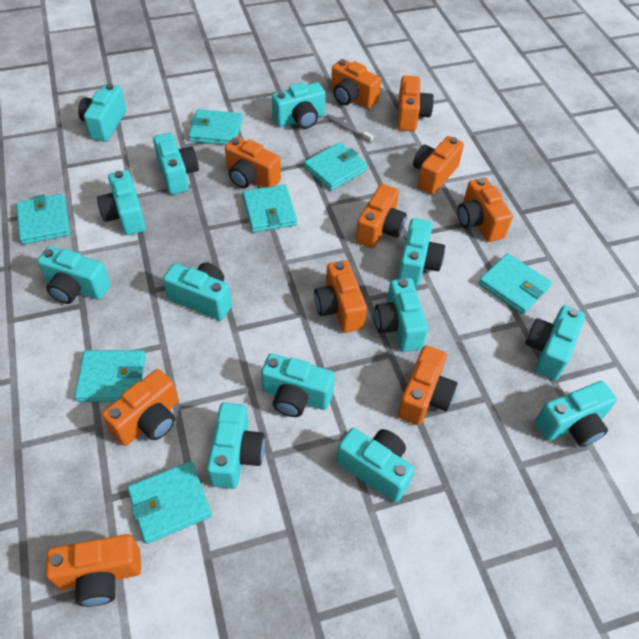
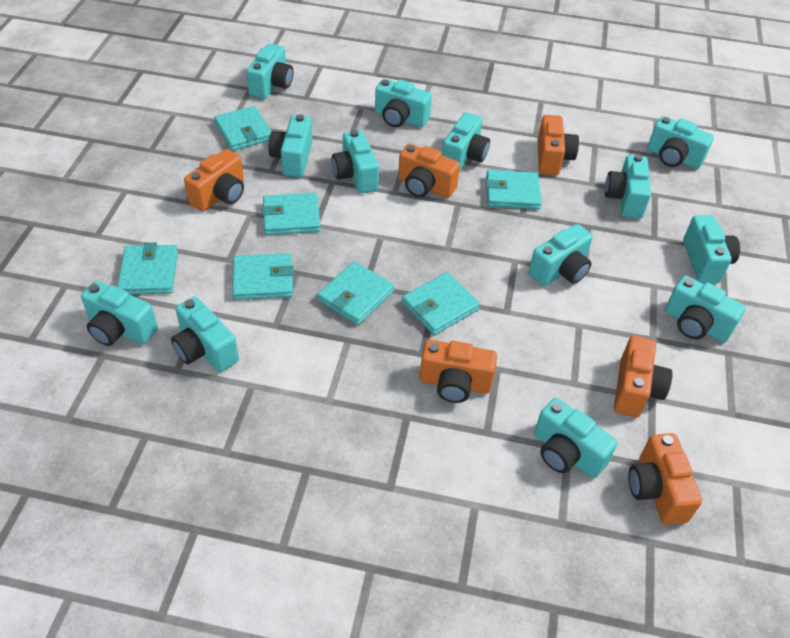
grey toothbrush: 1 -> 0
orange camera: 10 -> 6

